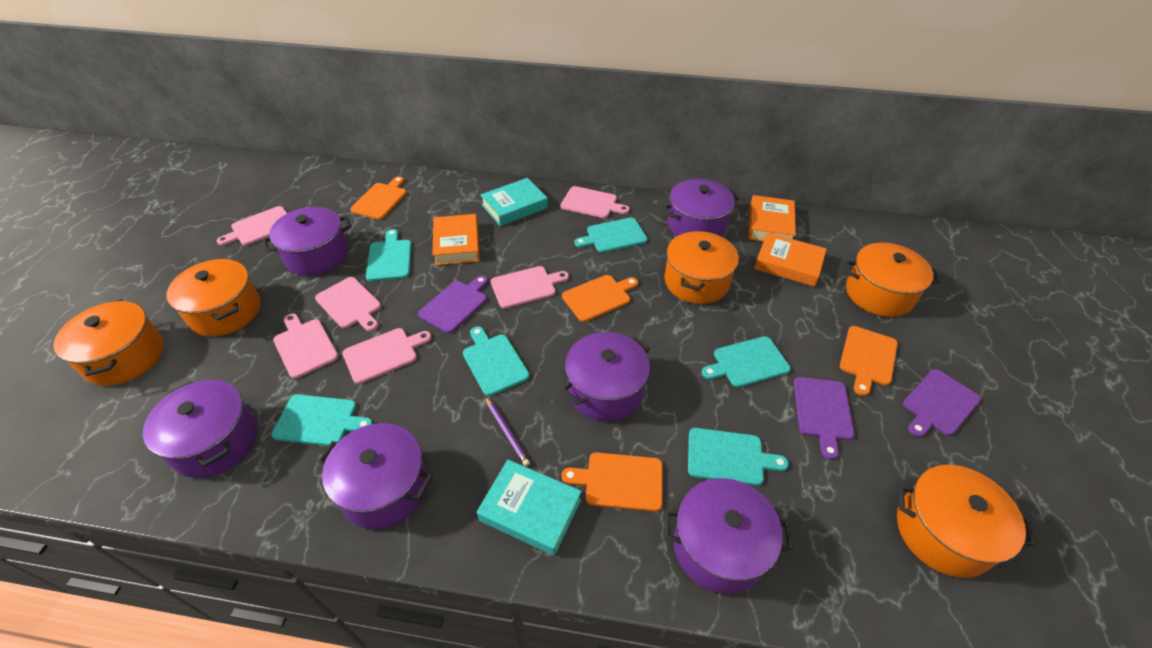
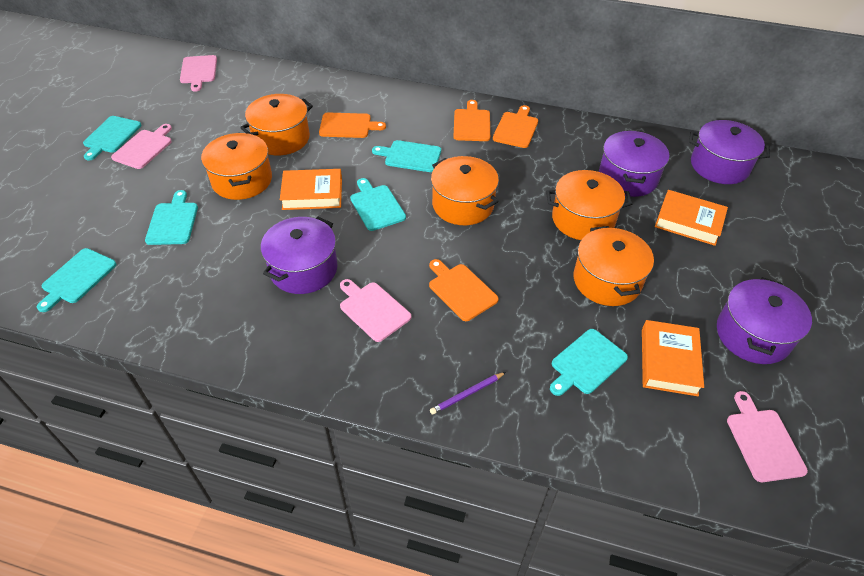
pink cutting board: 6 -> 4
purple cutting board: 3 -> 0
purple pot: 6 -> 4
turquoise book: 2 -> 0

